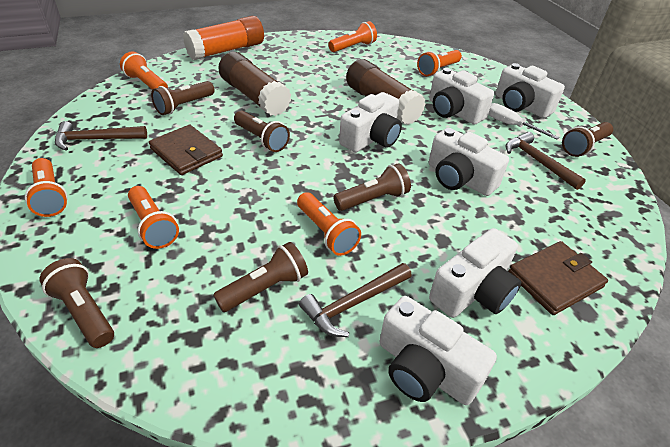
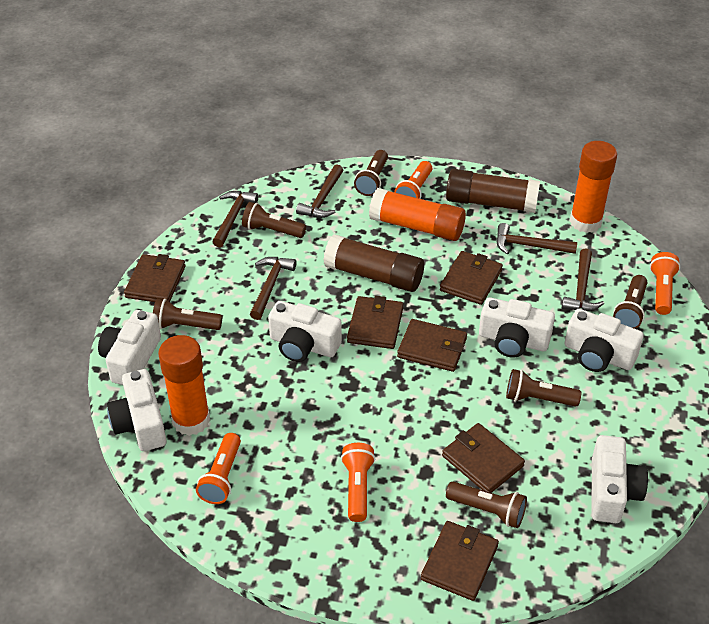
brown hammer: 3 -> 5
brown wallet: 2 -> 6
orange flashlight: 6 -> 4
orange glue stick: 1 -> 3
white screwdriver: 1 -> 0

